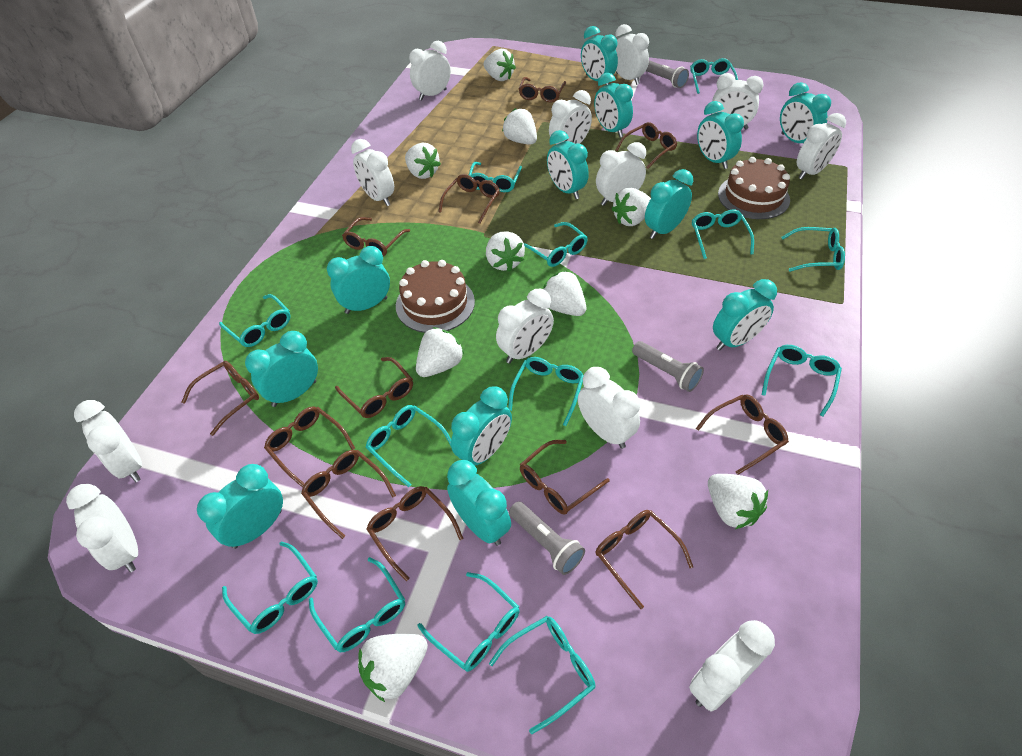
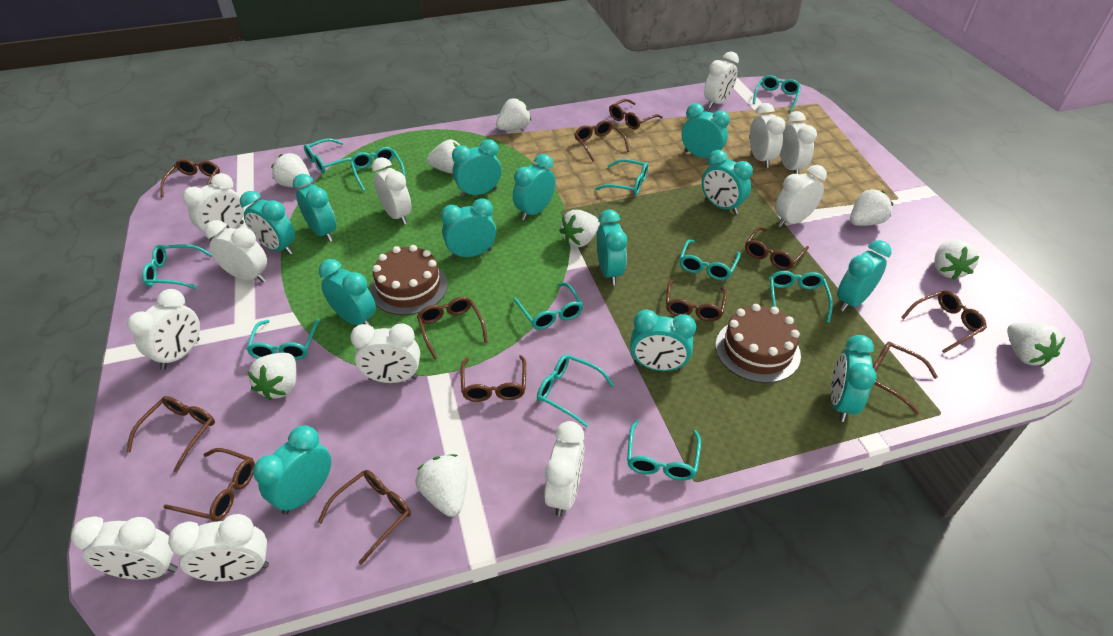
grey flashlight: 3 -> 0
turquoise clock: 12 -> 13
turquoise glasses: 13 -> 11

